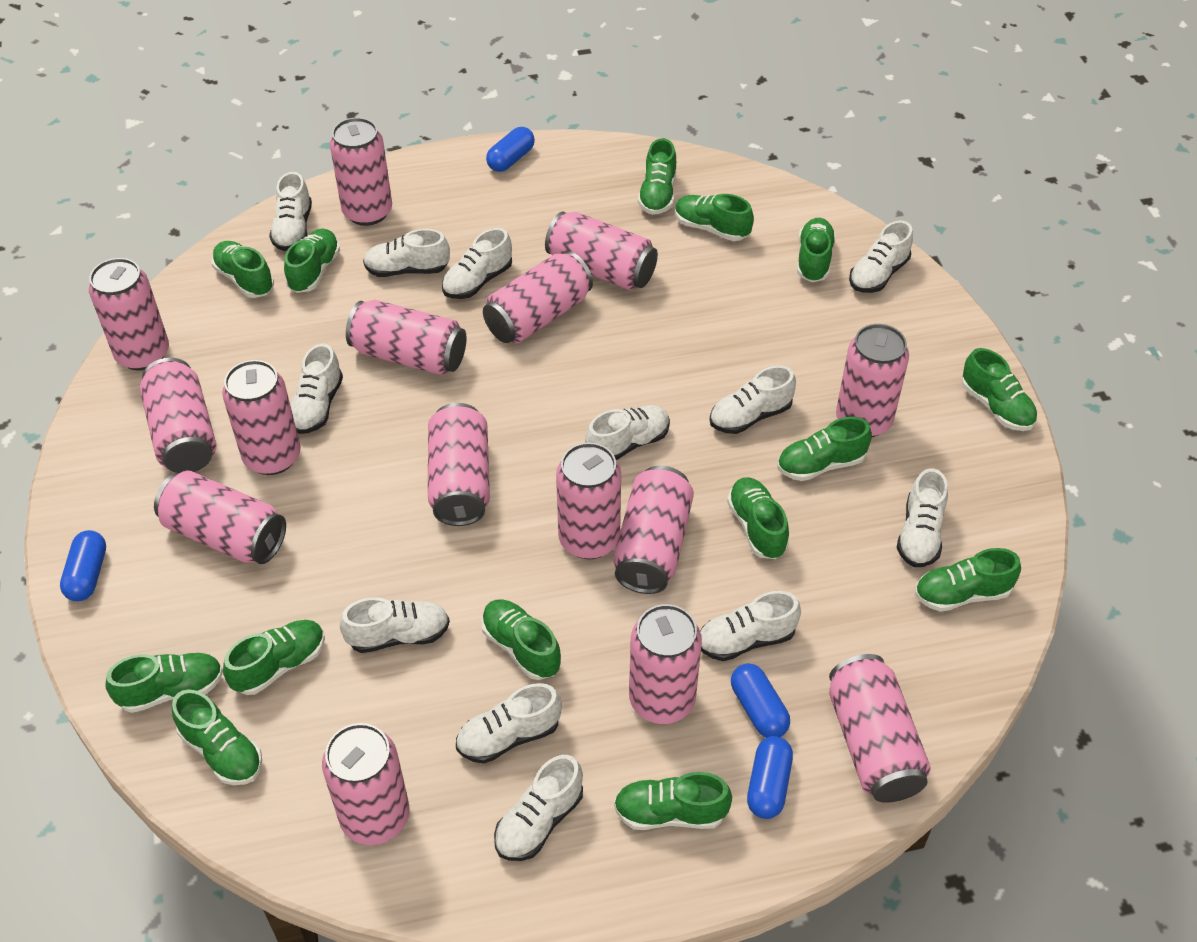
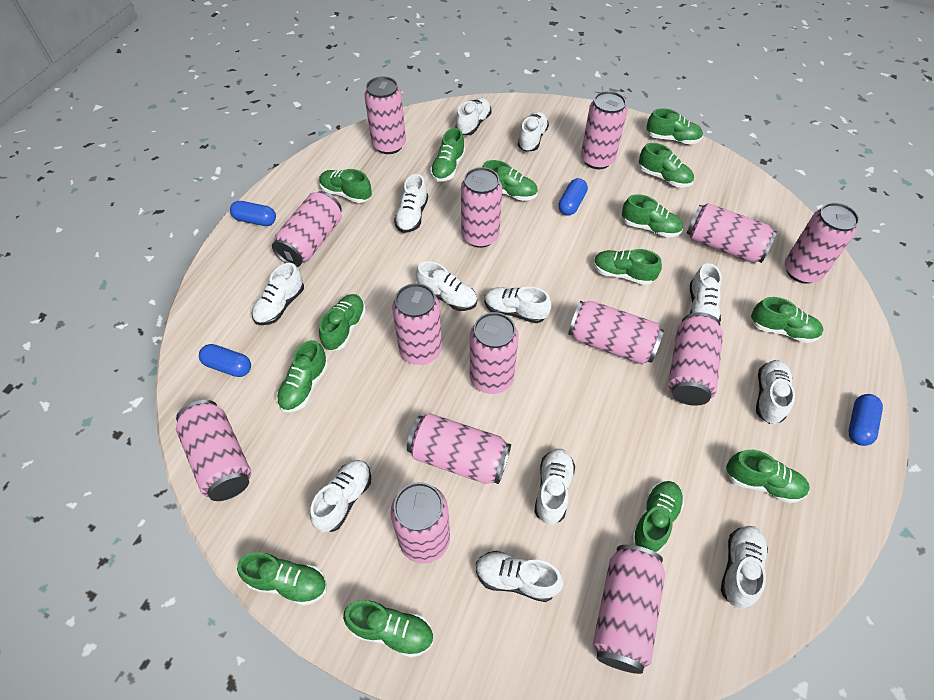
pink can: 15 -> 14

